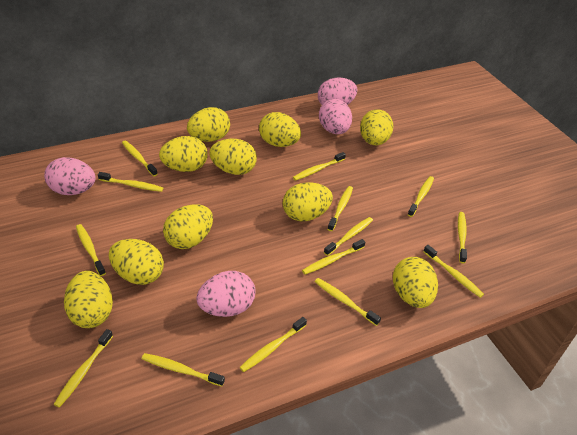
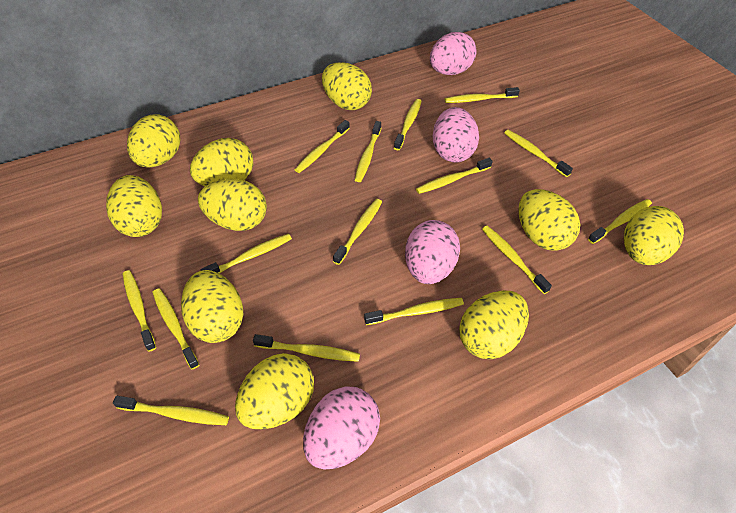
yellow toothbrush: 14 -> 15

